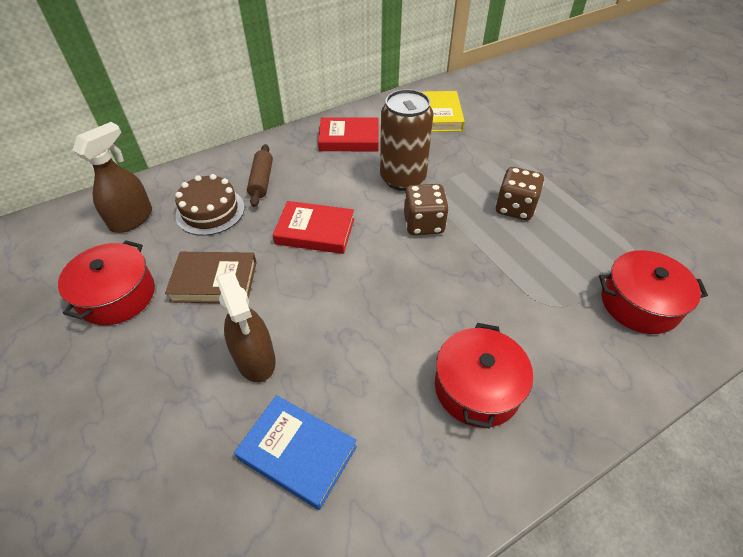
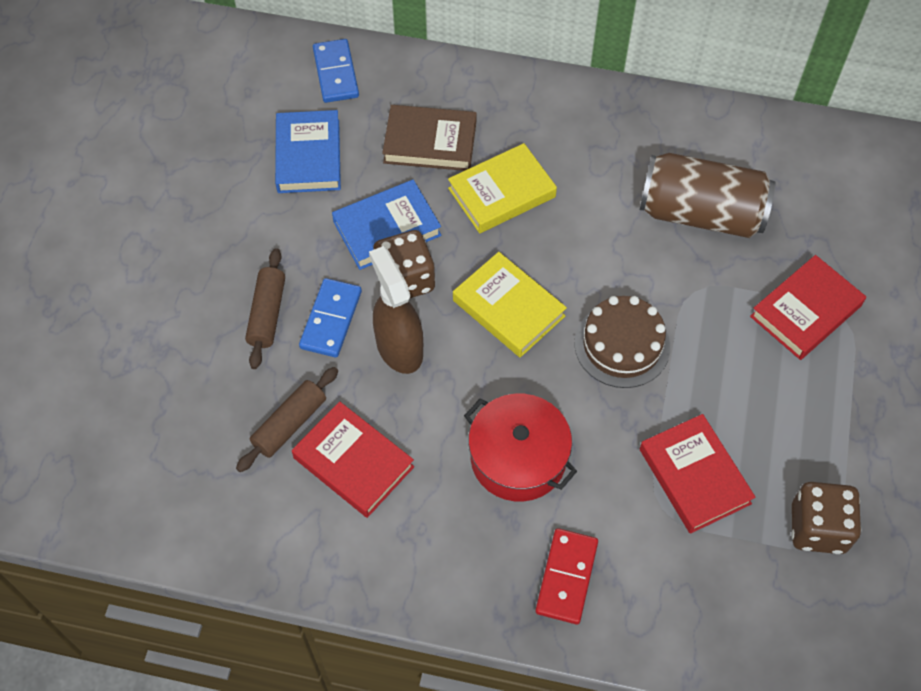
blue book: 1 -> 2
blue domino: 0 -> 2
brown rolling pin: 1 -> 2
brown spray bottle: 2 -> 1
red book: 2 -> 3
red domino: 0 -> 1
red pot: 3 -> 1
yellow book: 1 -> 2

